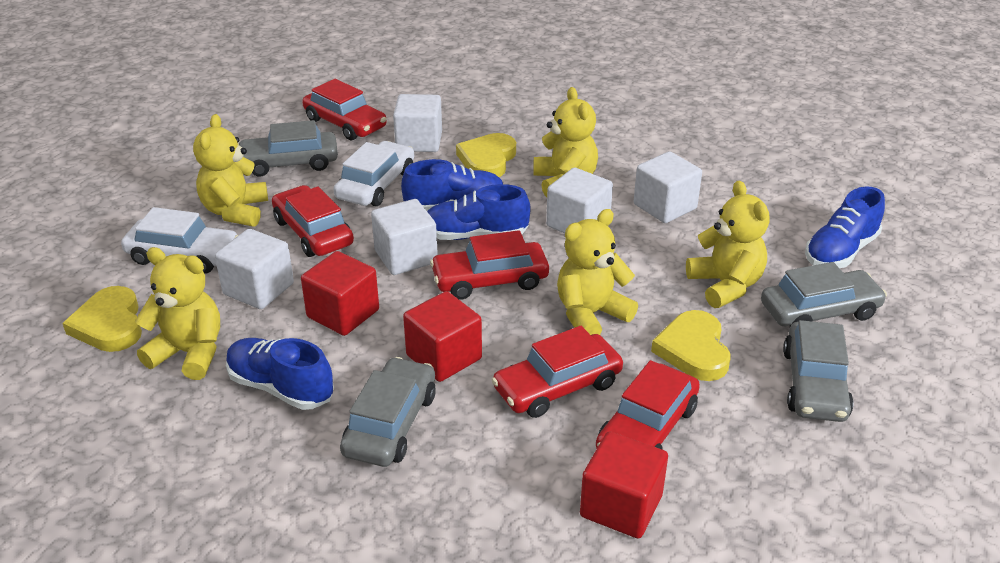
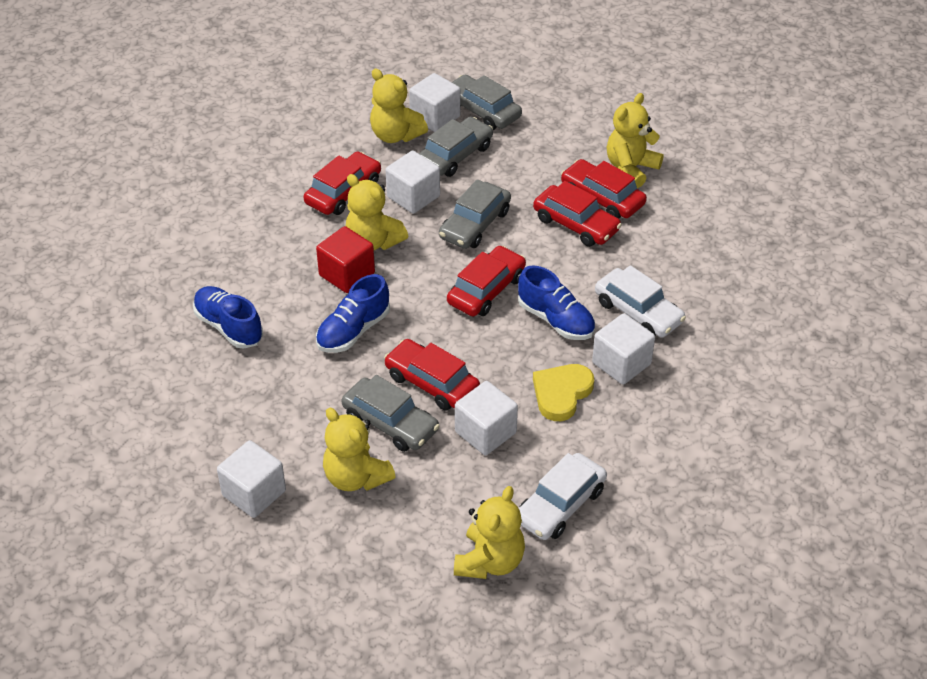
blue shoe: 4 -> 3
red cube: 3 -> 1
yellow heart: 3 -> 1

